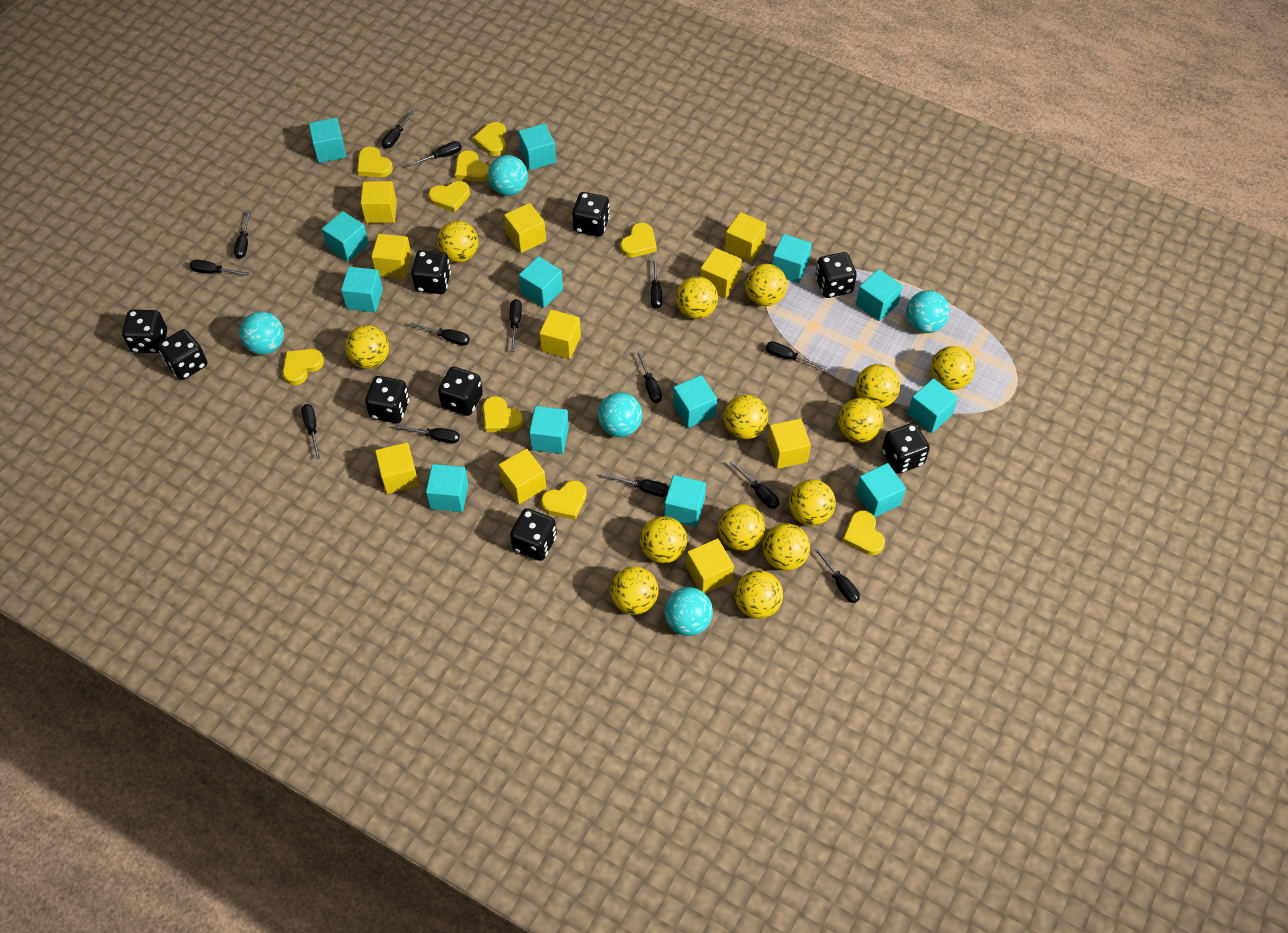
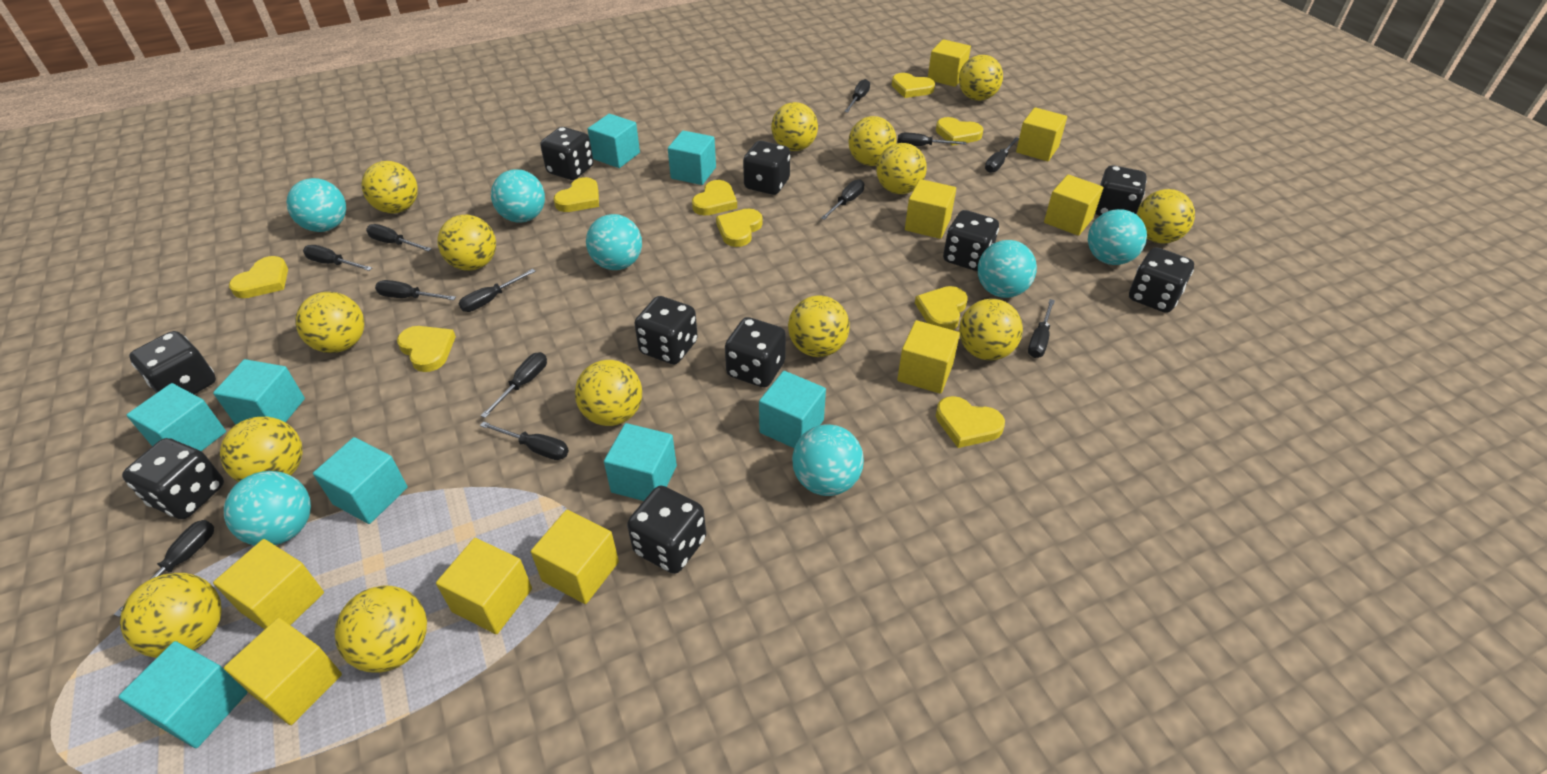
black dice: 9 -> 10
black screwdriver: 14 -> 12
turquoise ball: 5 -> 7
turquoise cube: 13 -> 8
yellow cube: 10 -> 9

